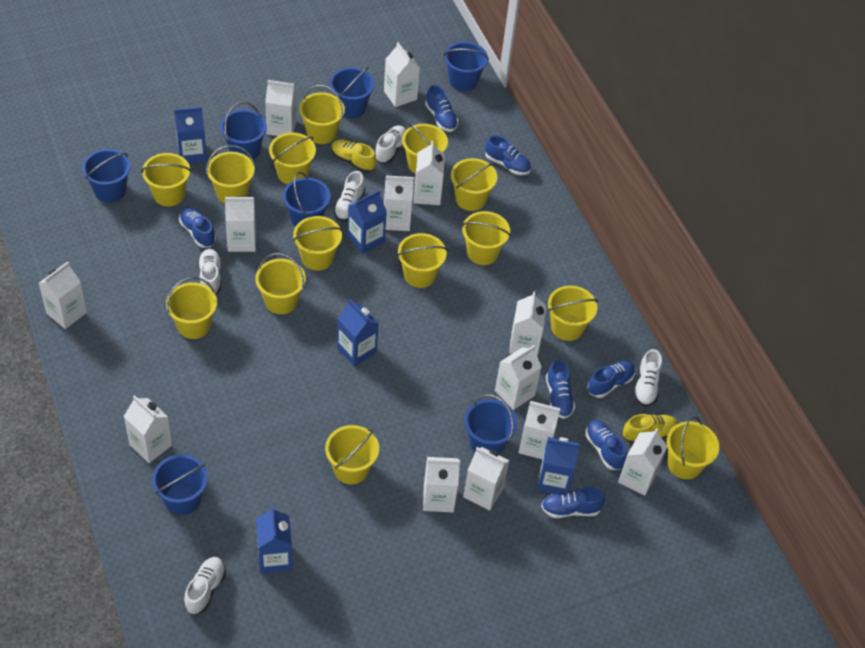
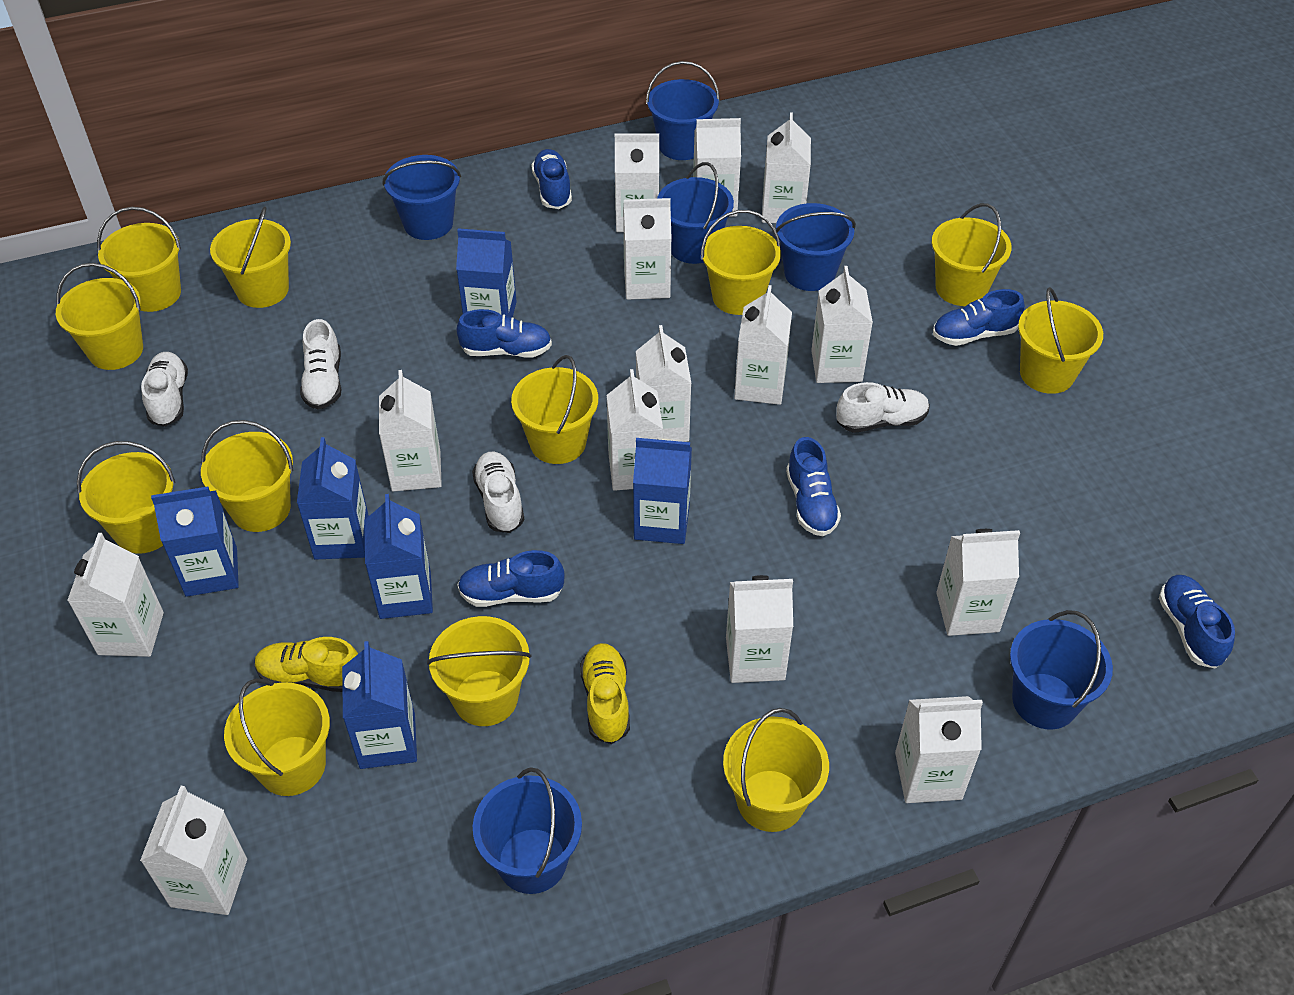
blue bucket: 7 -> 6
blue carton: 5 -> 6
blue shoe: 7 -> 6
white carton: 13 -> 14
white shoe: 5 -> 4
yellow bucket: 14 -> 12

